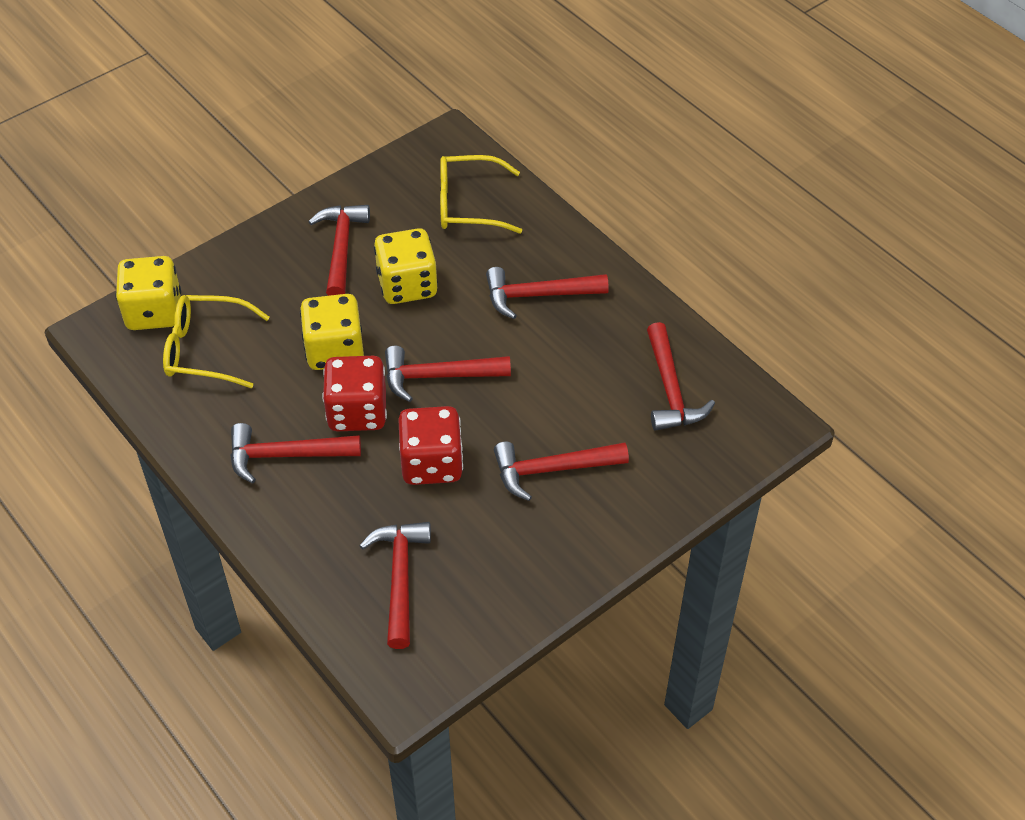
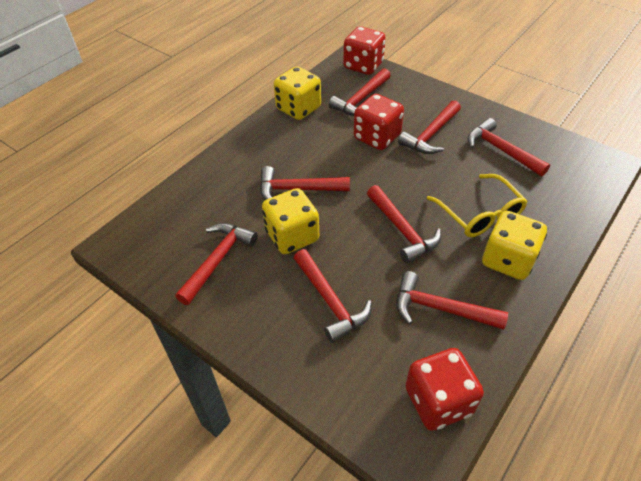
red dice: 2 -> 3
red hammer: 7 -> 8
yellow glasses: 2 -> 1

